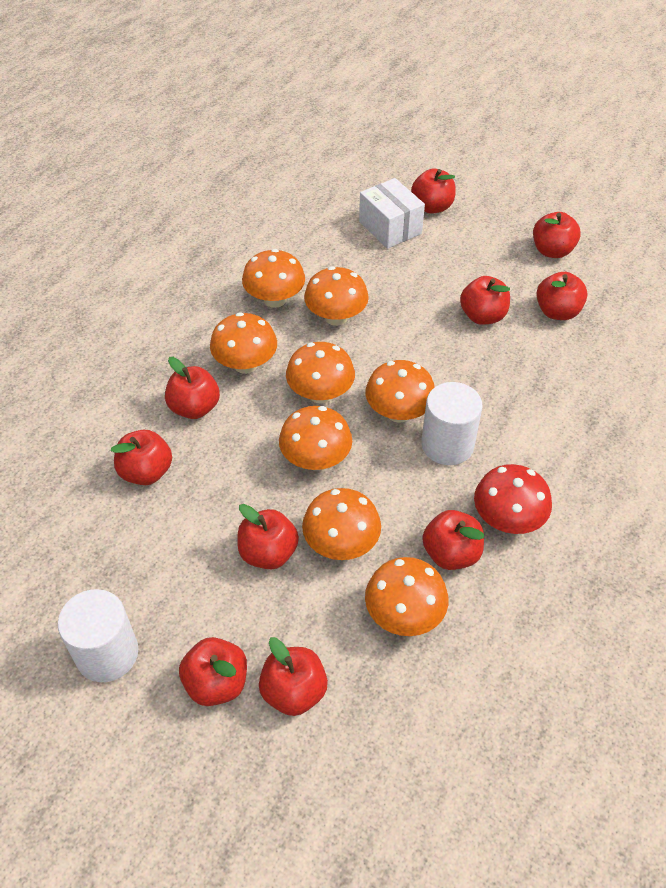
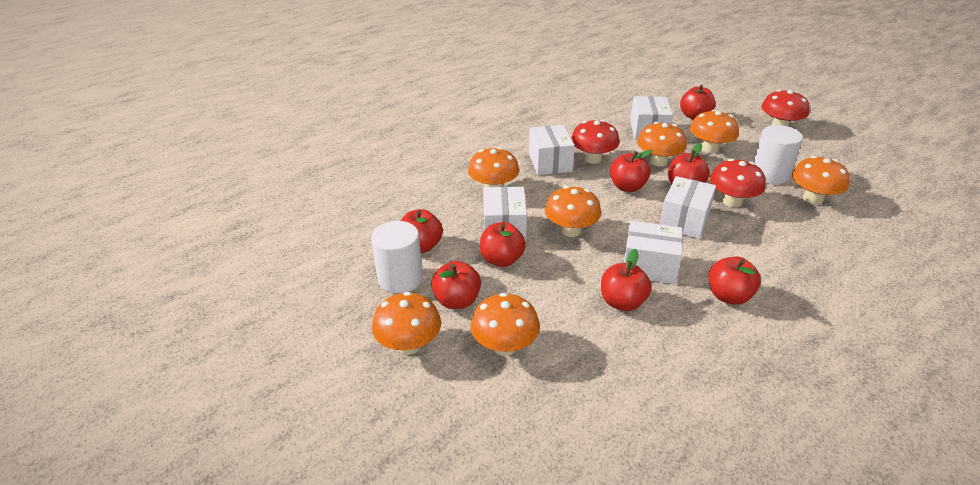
orange mushroom: 8 -> 7
red apple: 10 -> 8
red mushroom: 1 -> 3
white box: 1 -> 5

